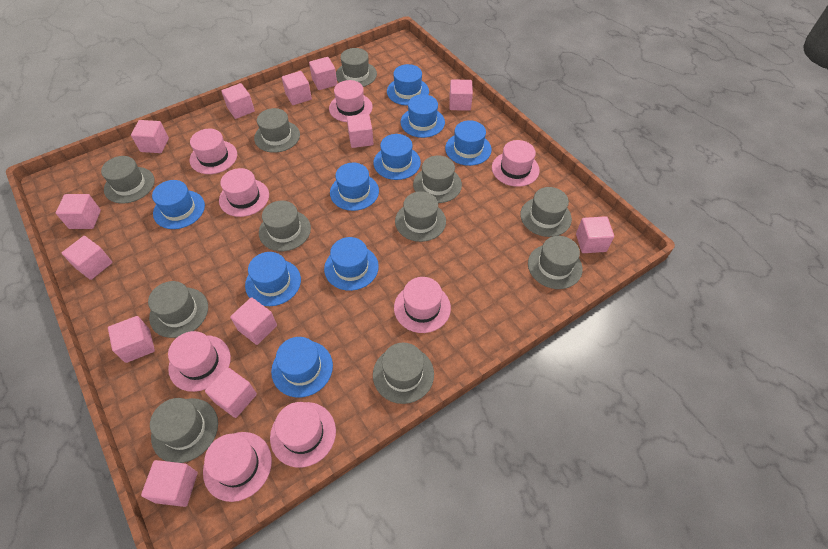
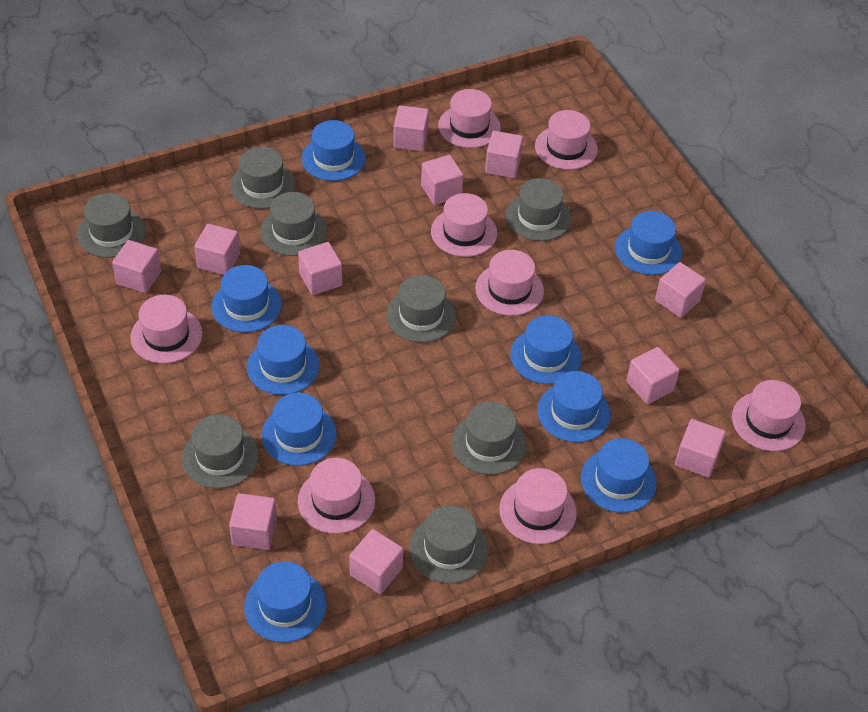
grey hat: 11 -> 8
pink cube: 13 -> 11

